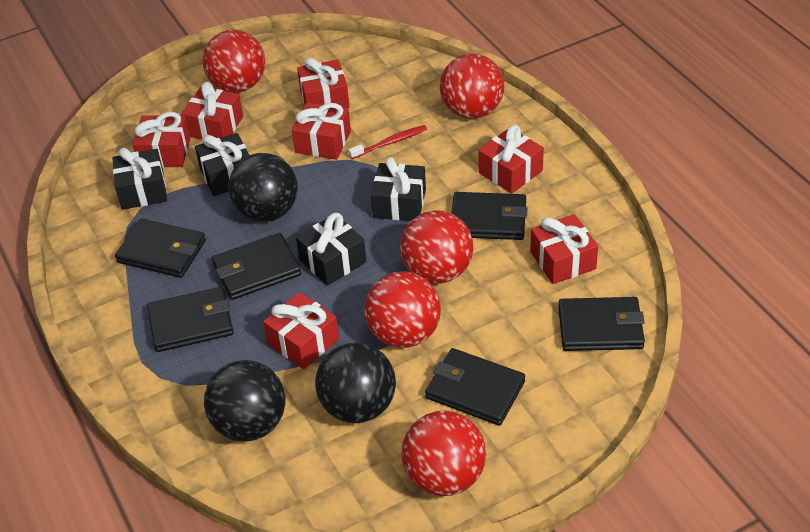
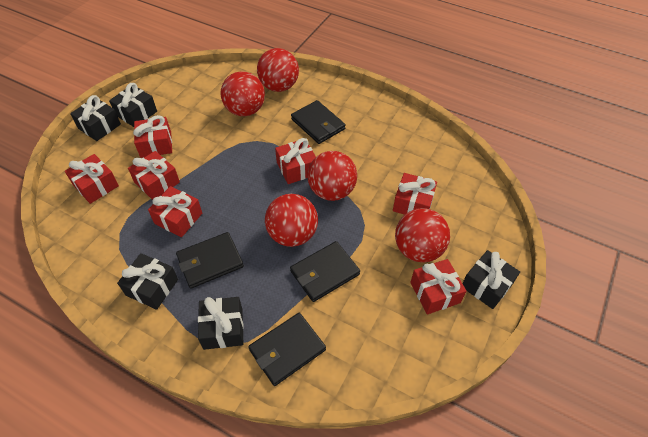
black ball: 3 -> 0
black gift: 4 -> 5
black wallet: 6 -> 4
red toothbrush: 1 -> 0

